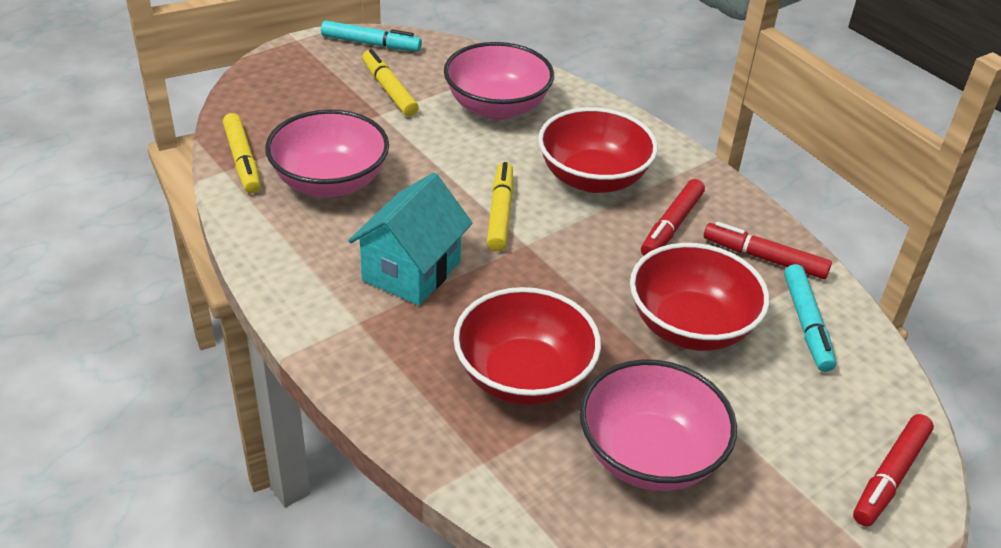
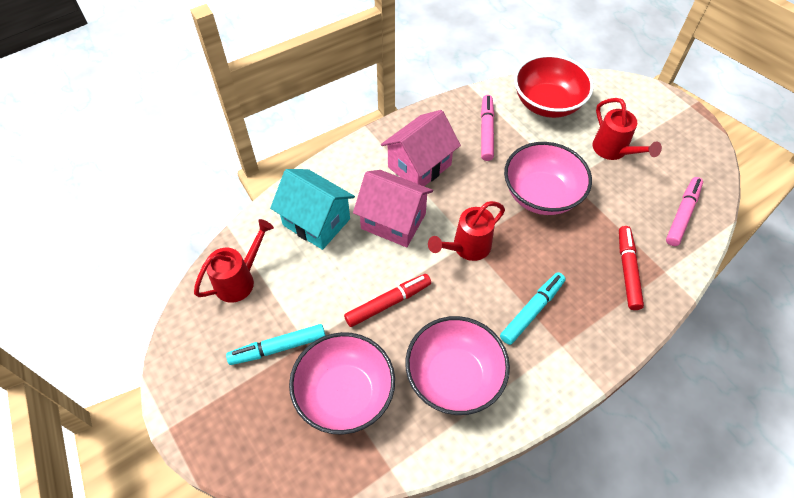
pink house: 0 -> 2
pink marker: 0 -> 2
red bowl: 3 -> 1
red marker: 3 -> 2
red watering can: 0 -> 3
yellow marker: 3 -> 0

